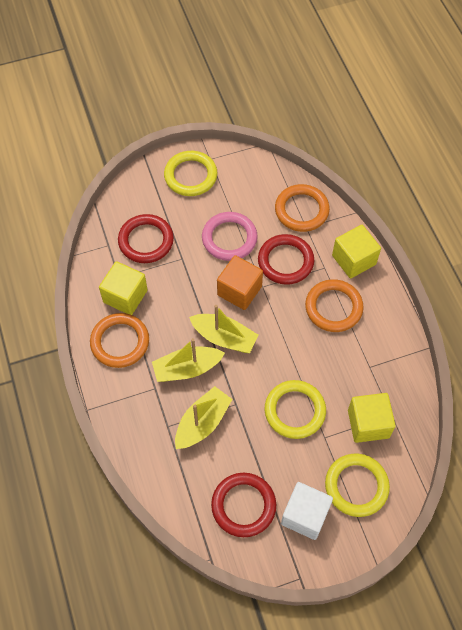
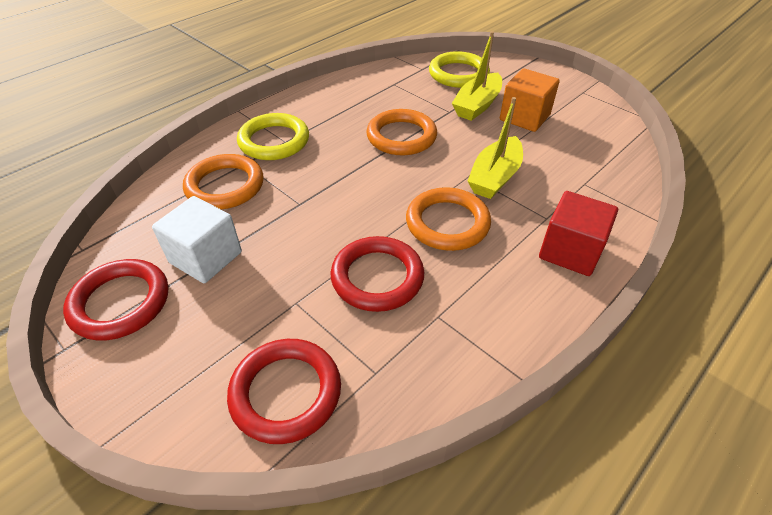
pink ring: 1 -> 0
red cube: 0 -> 1
yellow boat: 3 -> 2
yellow cube: 3 -> 0
yellow ring: 3 -> 2

